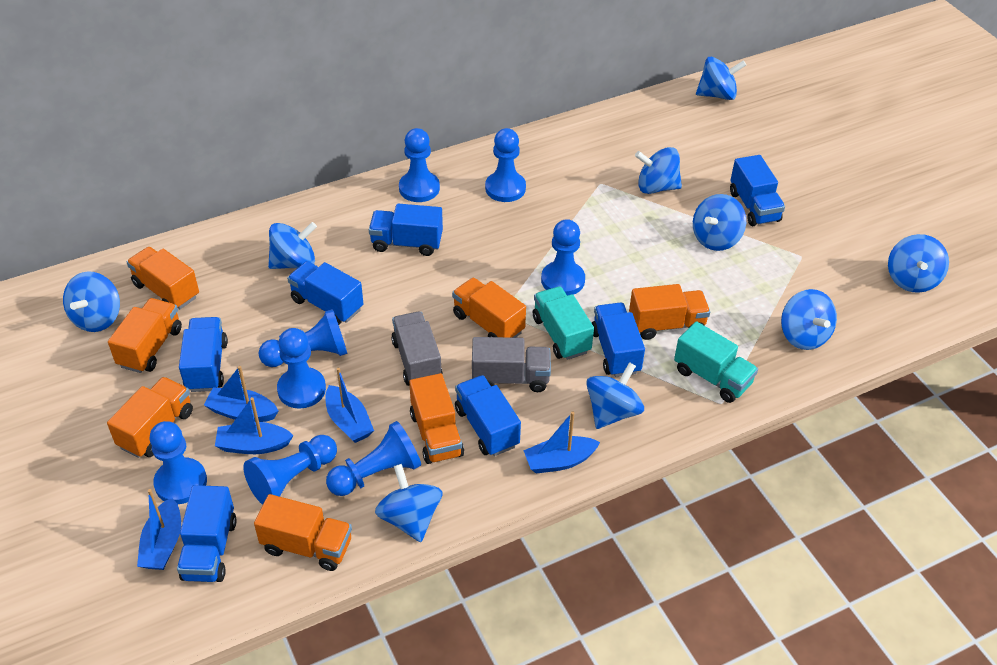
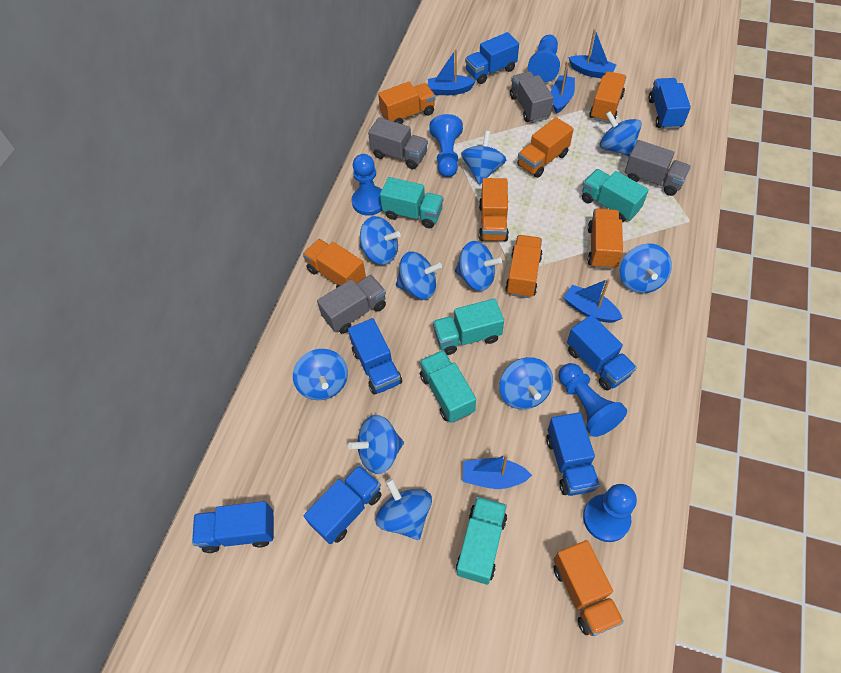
blue pawn: 8 -> 5
blue spinning top: 9 -> 10
grey truck: 2 -> 4
orange truck: 7 -> 8
turquoise truck: 2 -> 5

